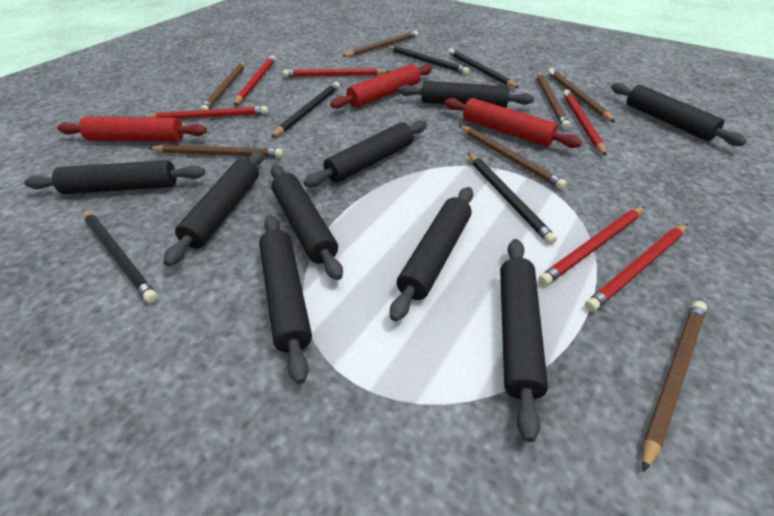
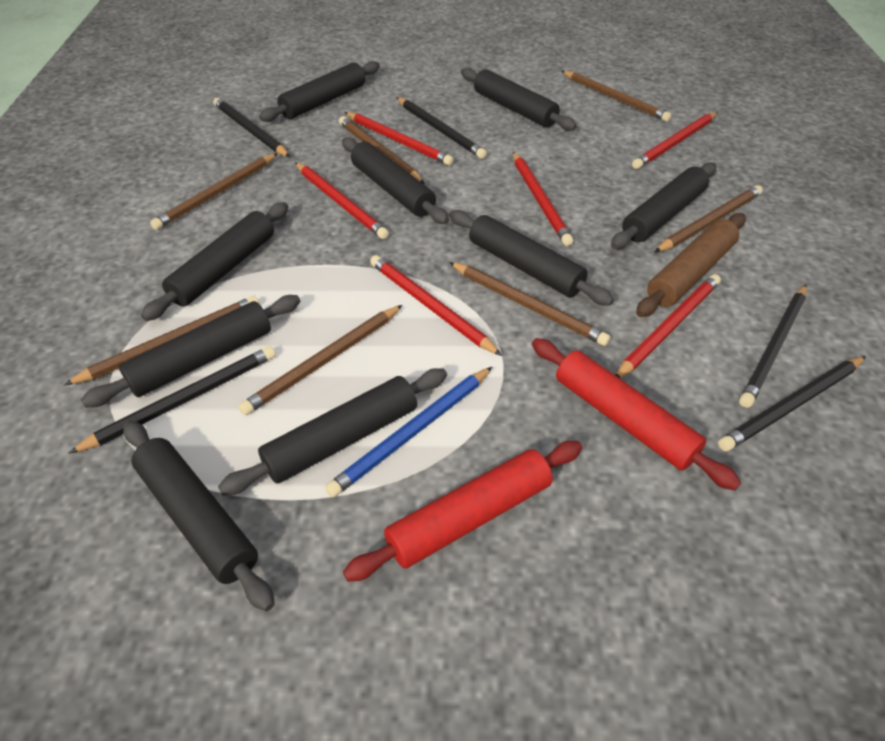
blue pencil: 0 -> 1
brown rolling pin: 0 -> 1
red rolling pin: 3 -> 2

